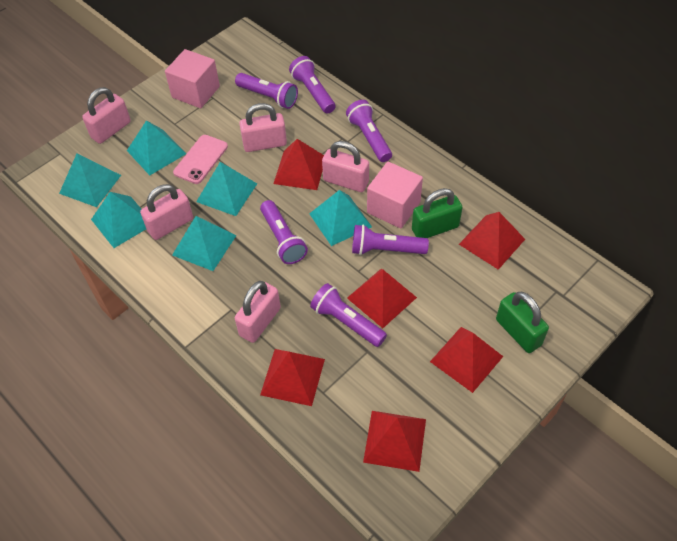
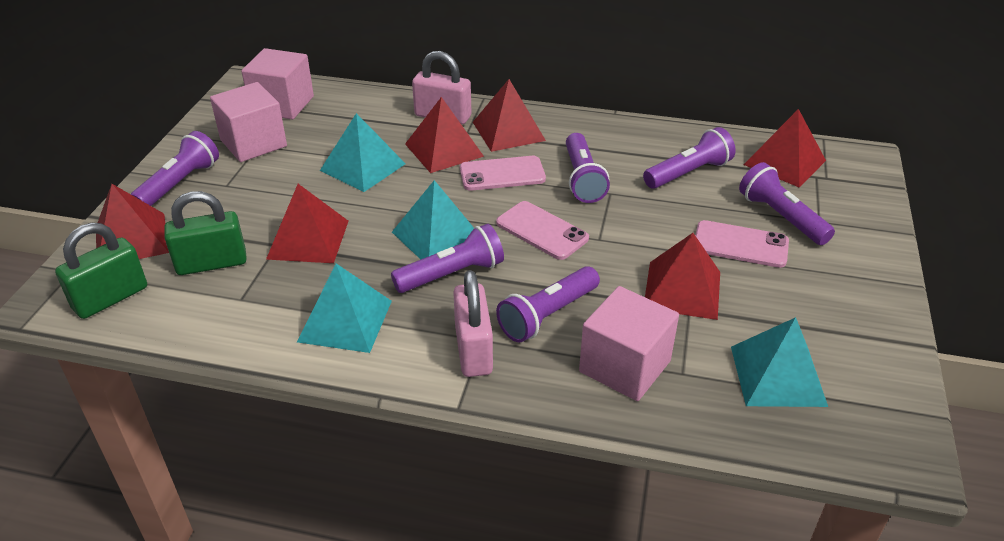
pink cube: 2 -> 3
pink padlock: 5 -> 2
pink phone: 1 -> 3
turquoise pyramid: 6 -> 4

